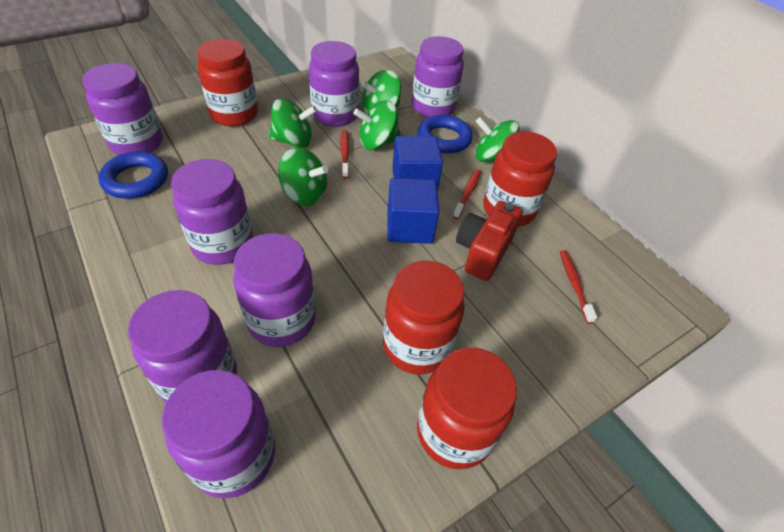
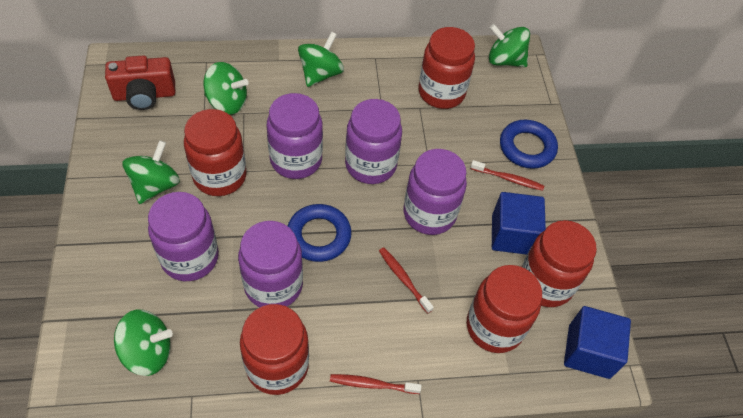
purple jar: 7 -> 5
red jar: 4 -> 5

